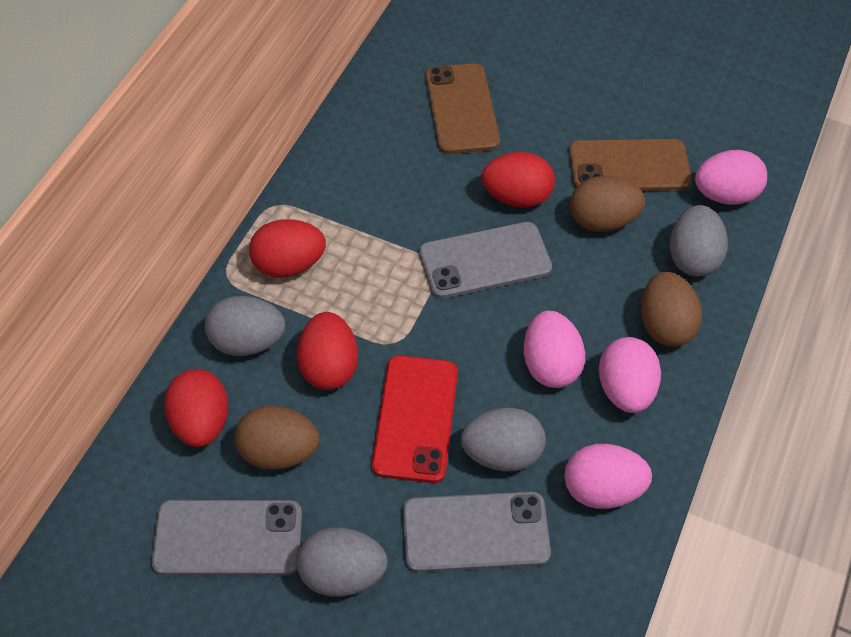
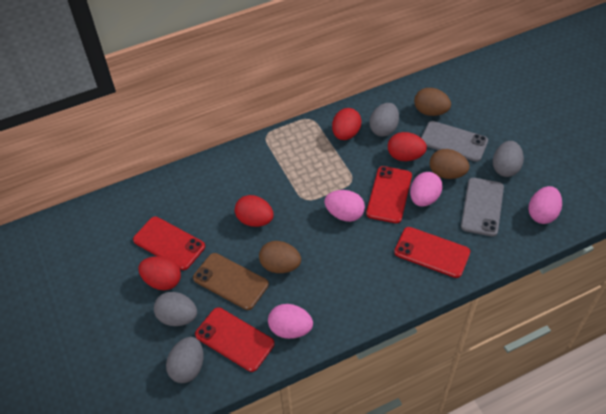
brown phone: 2 -> 1
grey phone: 3 -> 2
red phone: 1 -> 4

